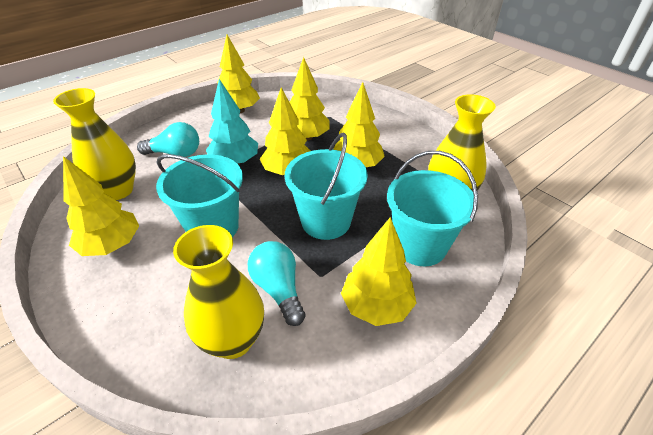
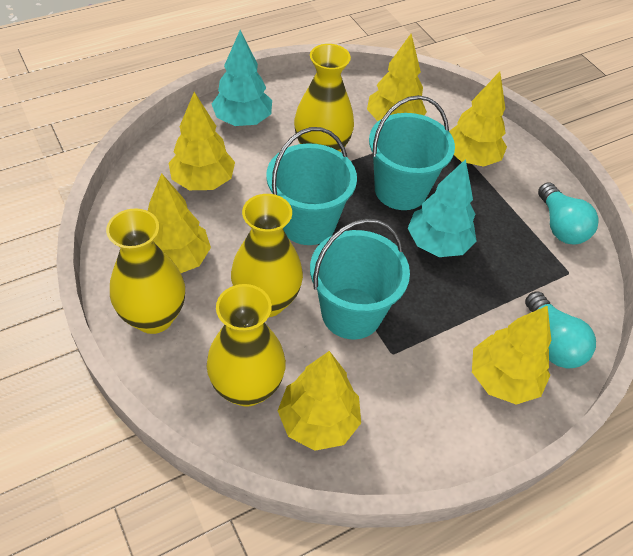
turquoise tree: 1 -> 2
yellow vase: 3 -> 4

